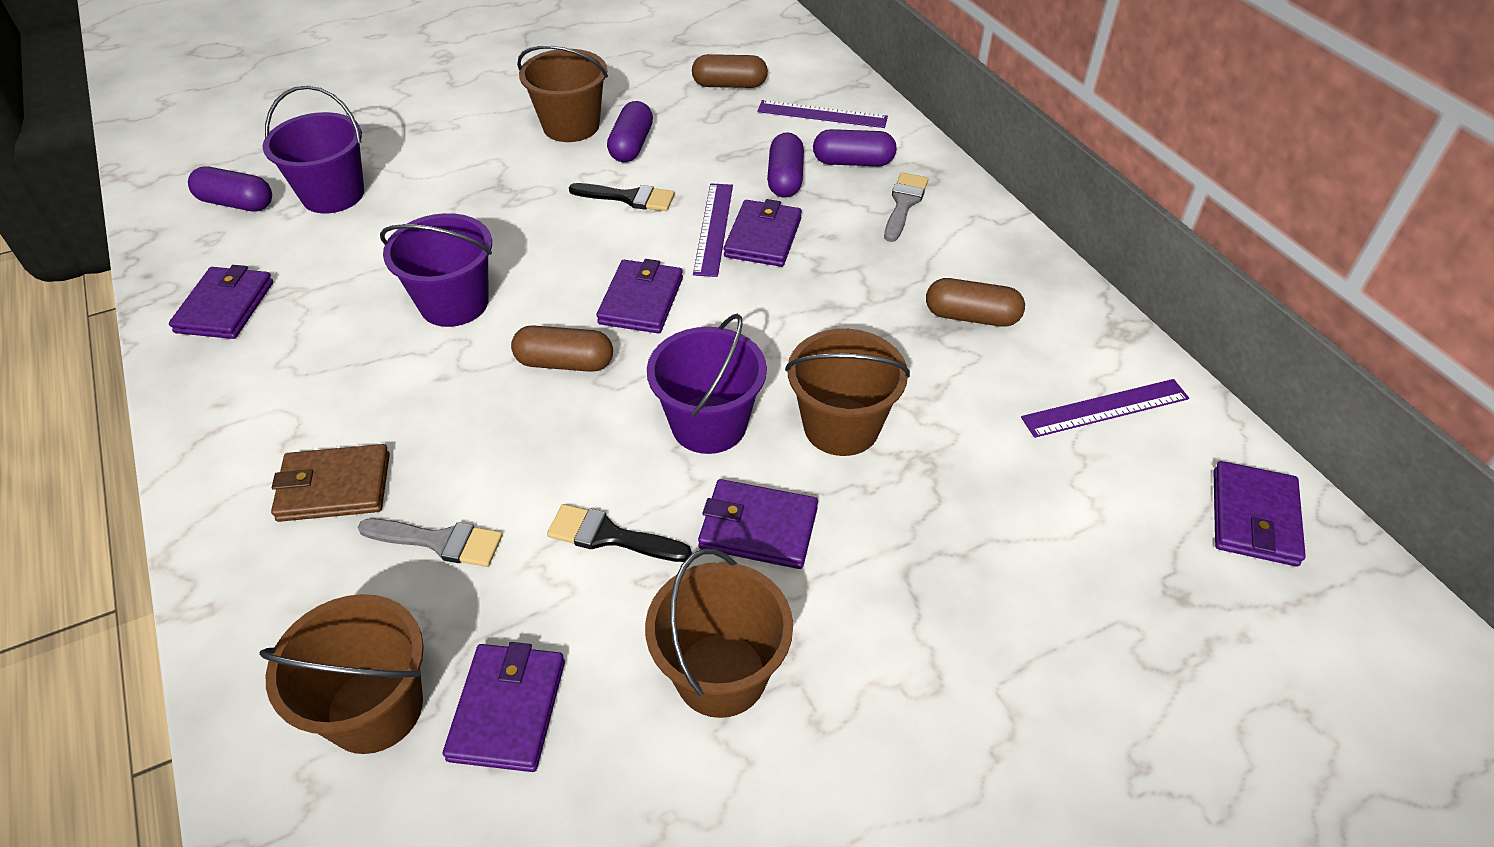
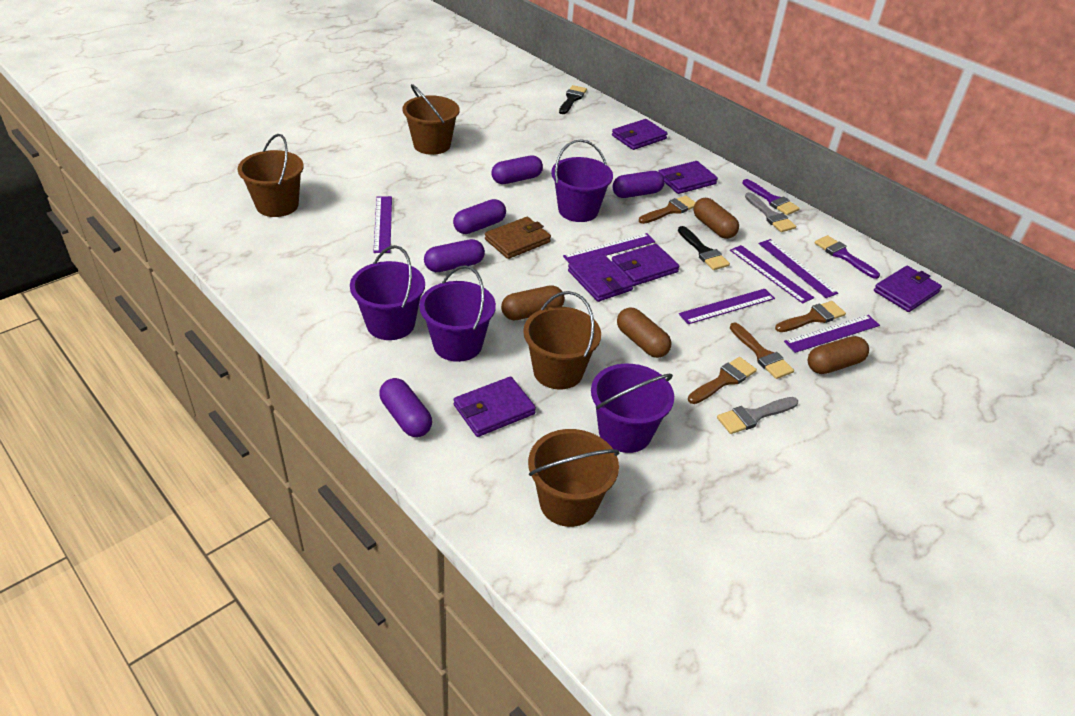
brown brush: 0 -> 4
brown capsule: 3 -> 4
purple brush: 0 -> 2
purple bucket: 3 -> 4
purple capsule: 4 -> 5
purple ruler: 3 -> 6

